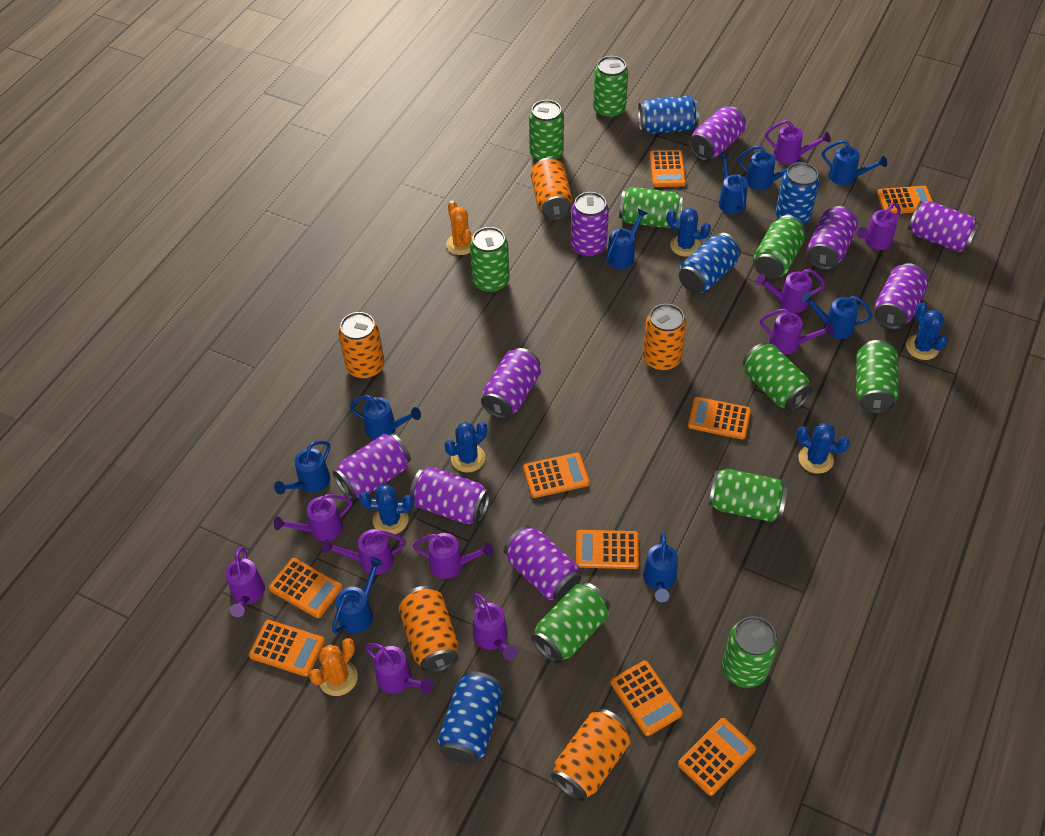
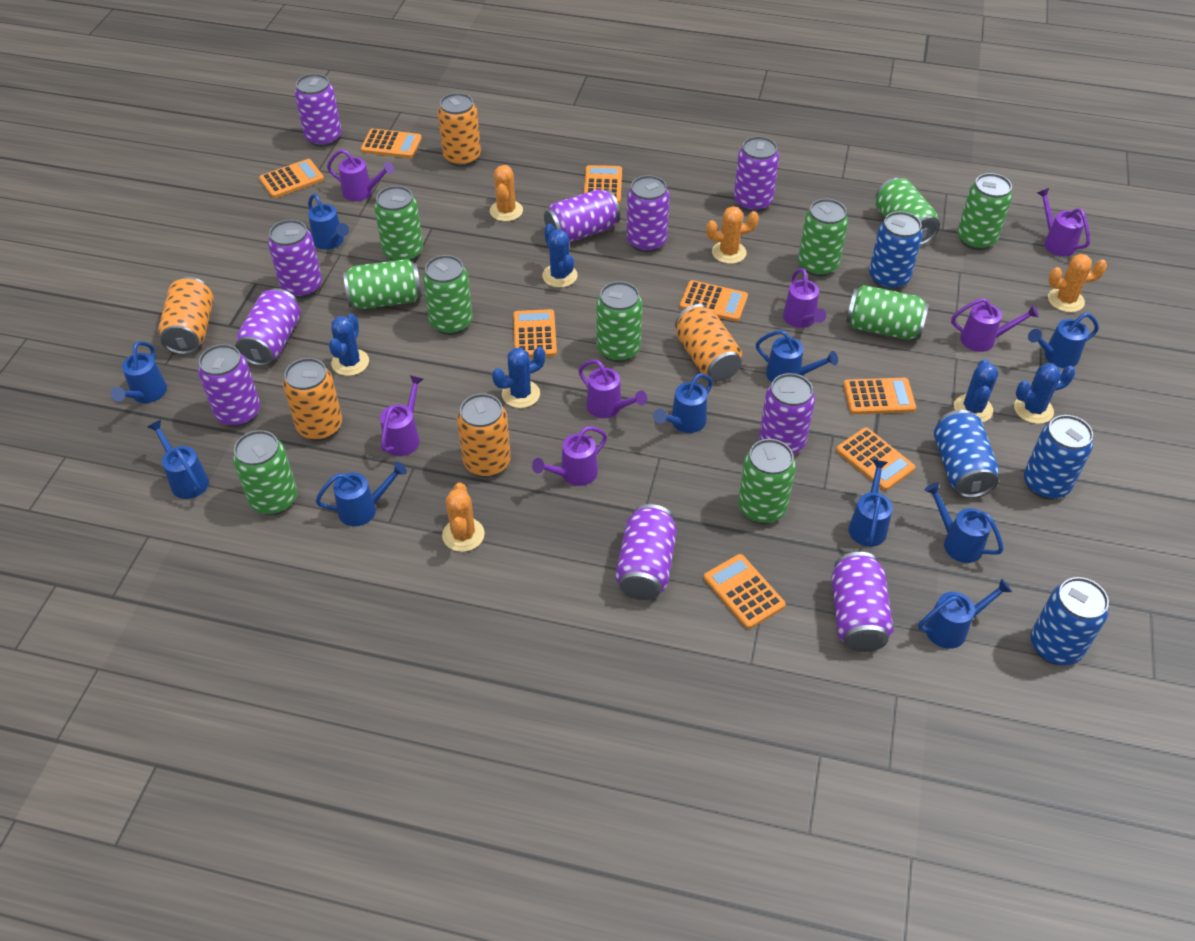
blue watering can: 9 -> 10
orange cactus: 2 -> 4
orange calculator: 9 -> 8
purple can: 9 -> 10
purple watering can: 10 -> 7

